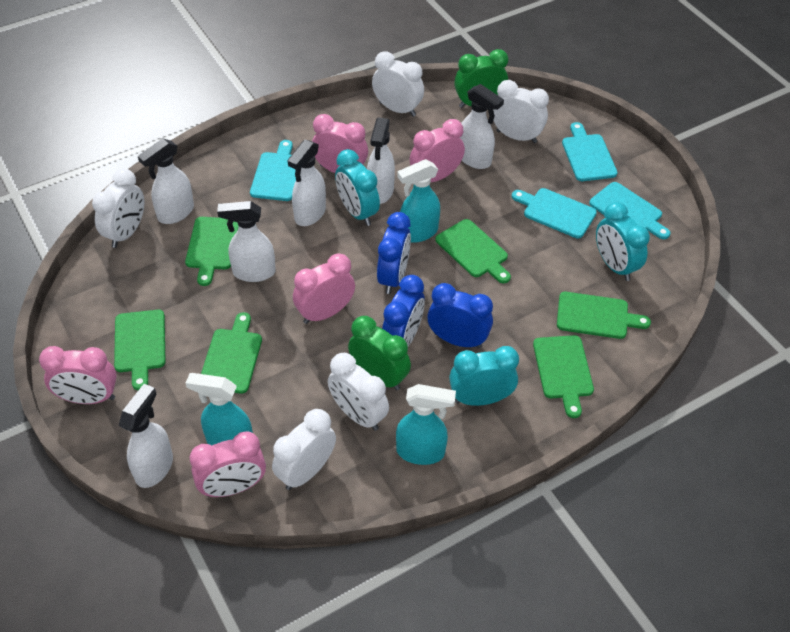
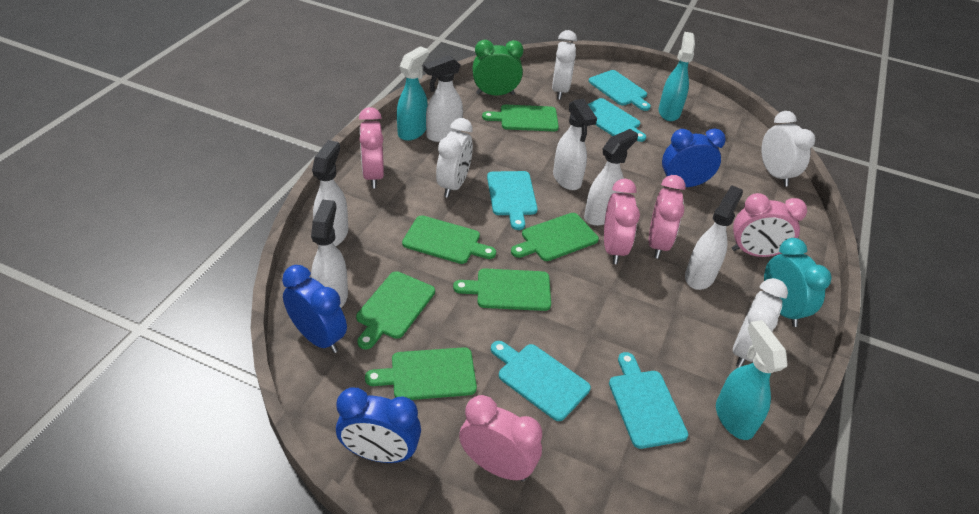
green clock: 2 -> 1
turquoise clock: 3 -> 1
turquoise cutting board: 4 -> 5
white clock: 5 -> 4

